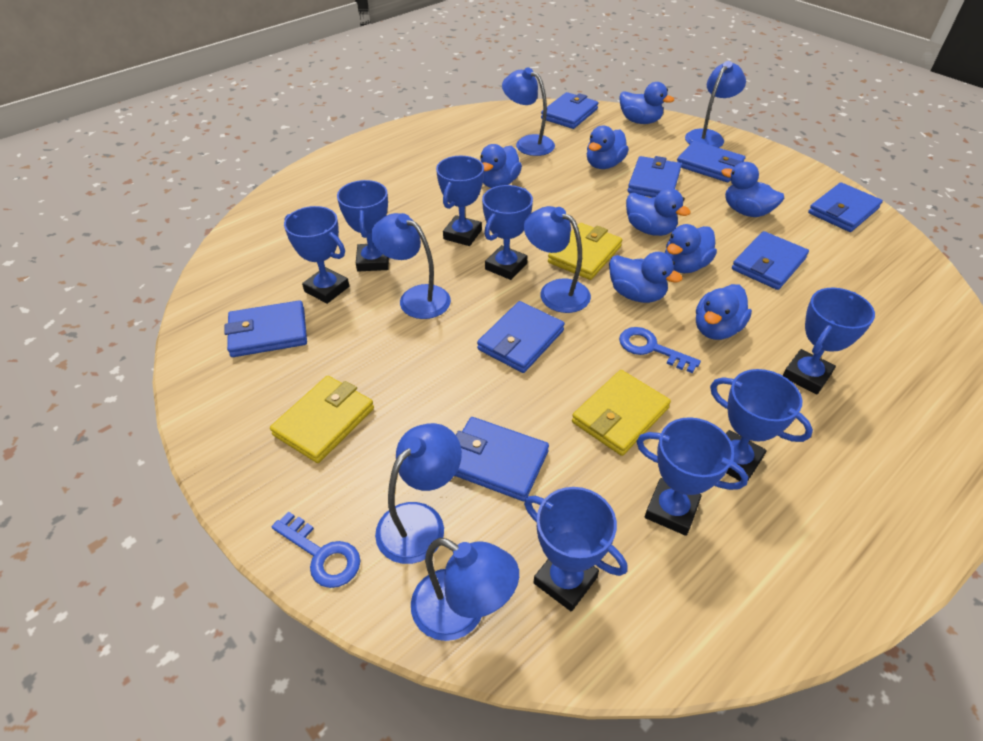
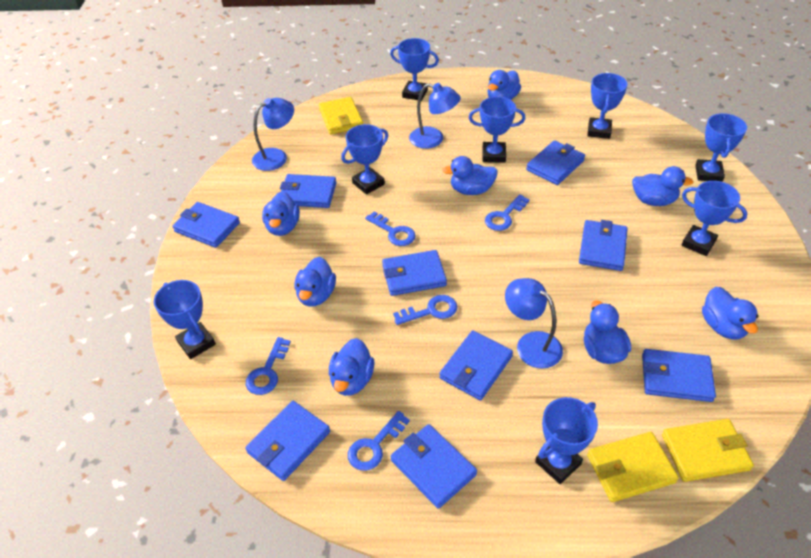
blue key: 2 -> 5
blue lamp: 6 -> 3
blue wallet: 8 -> 9

